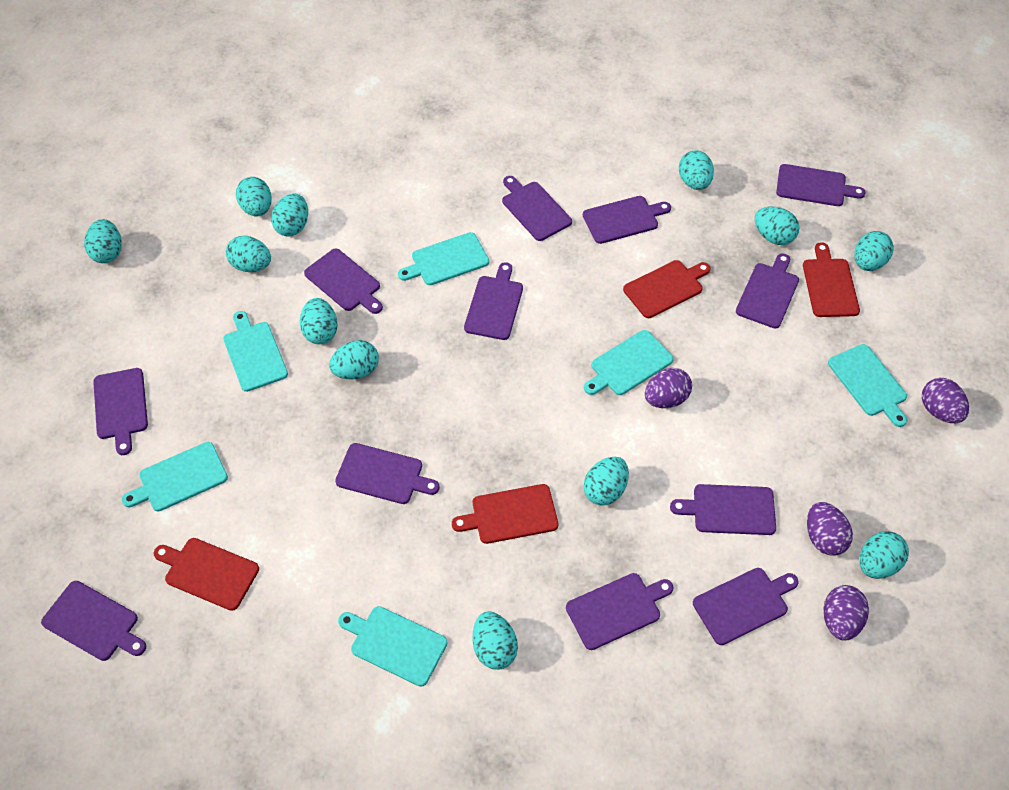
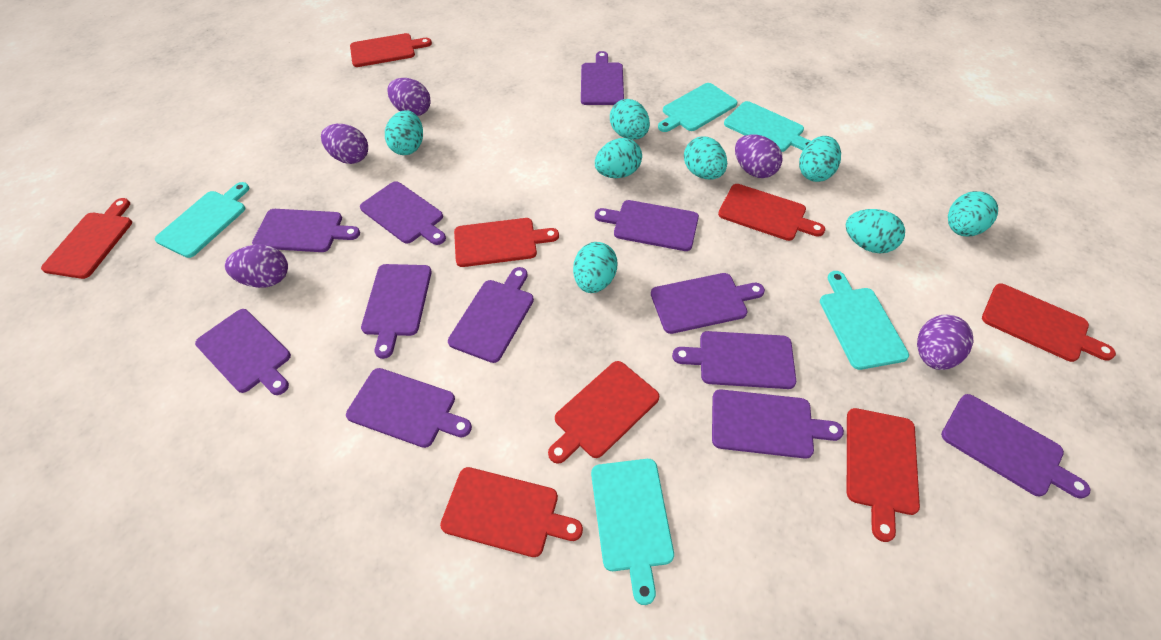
purple egg: 4 -> 5
red cutting board: 4 -> 8
turquoise cutting board: 6 -> 5
turquoise egg: 12 -> 8

